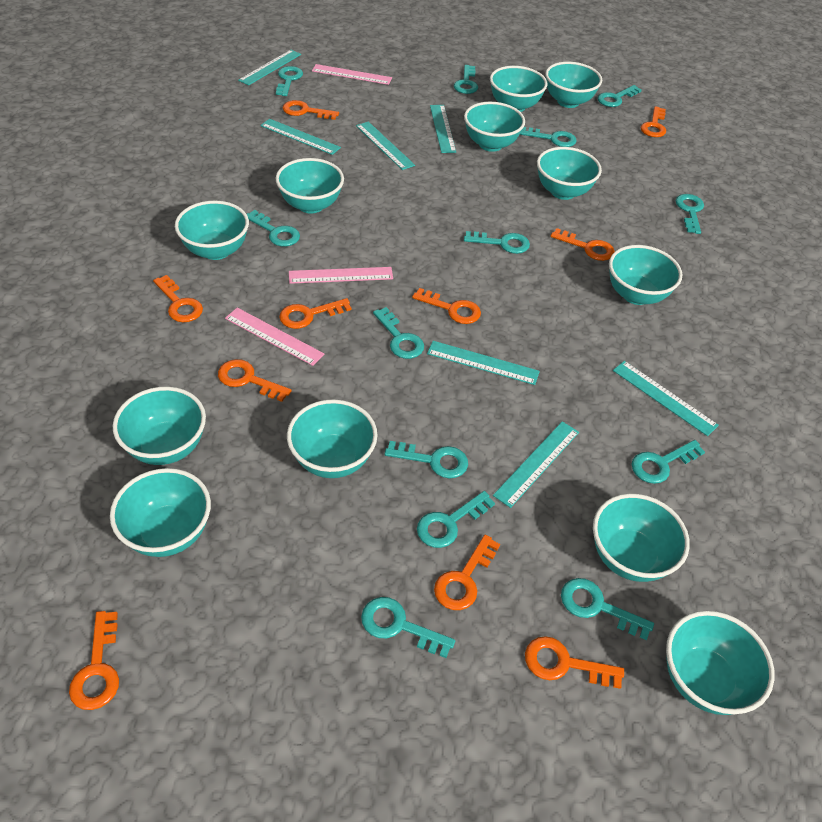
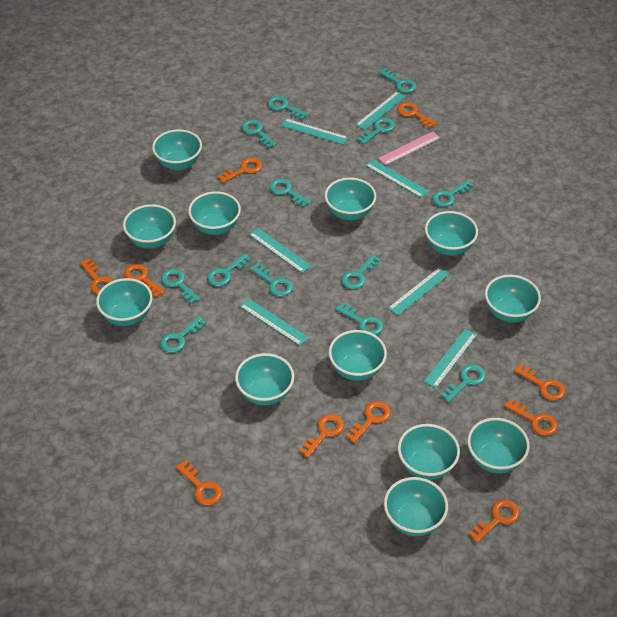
pink ruler: 3 -> 1

